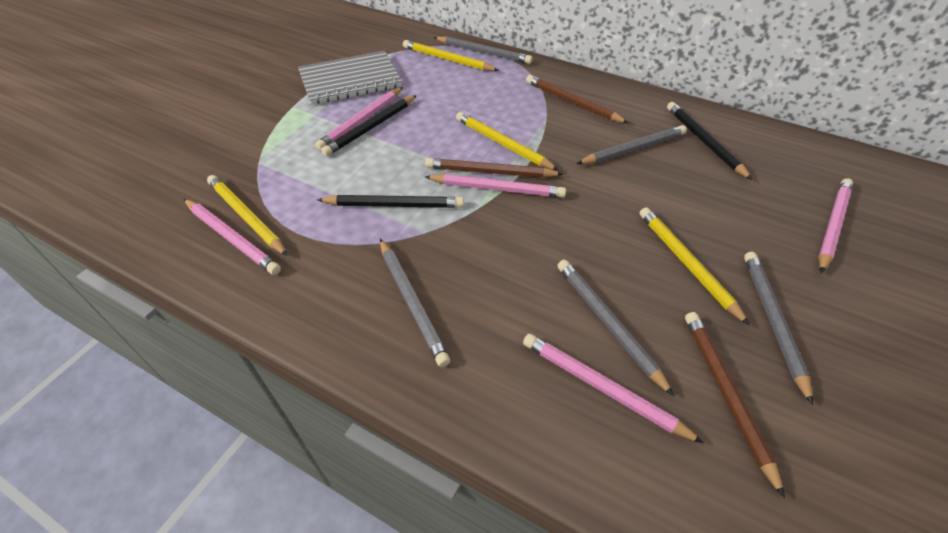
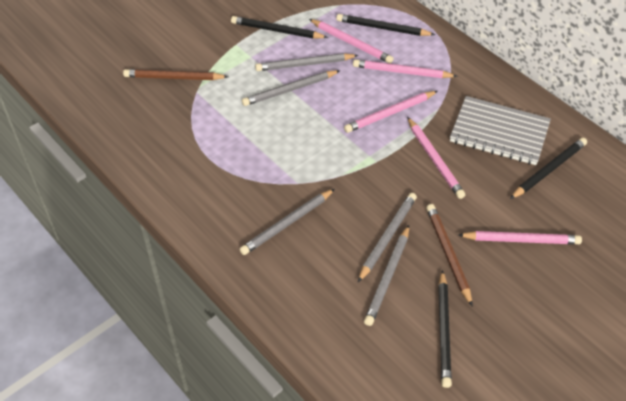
black pencil: 3 -> 4
brown pencil: 3 -> 2
yellow pencil: 4 -> 0

